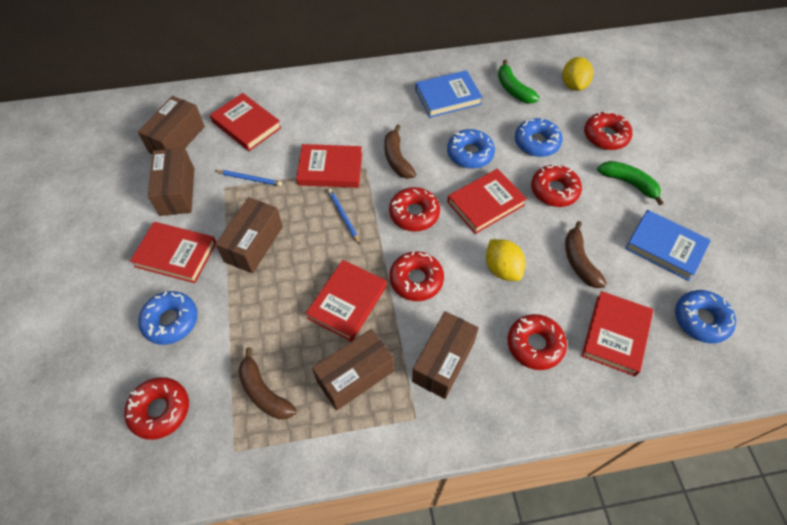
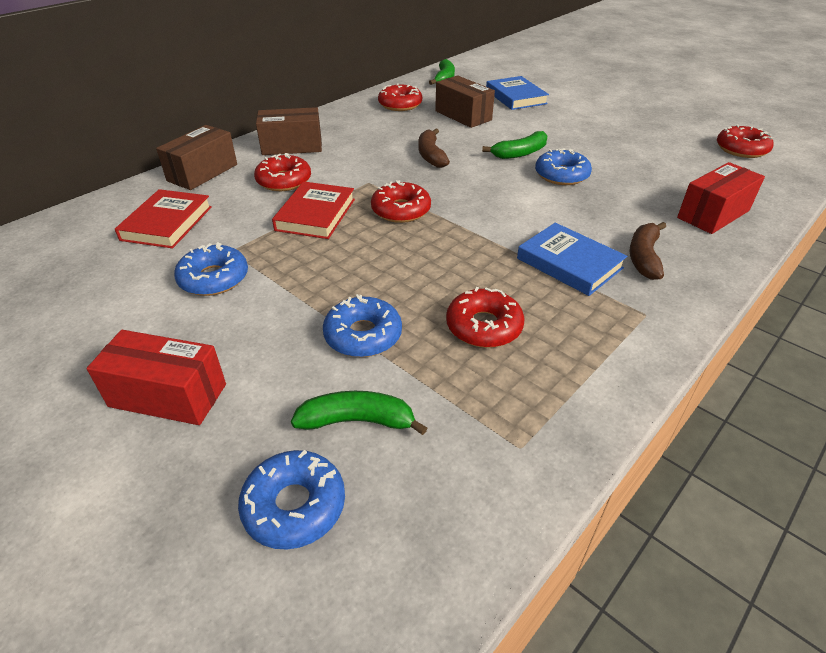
blue pencil: 2 -> 0
brown banana: 3 -> 2
brown box: 5 -> 3
green banana: 2 -> 3
red book: 6 -> 2
red box: 0 -> 2
red donut: 6 -> 5
yellow lemon: 2 -> 0

